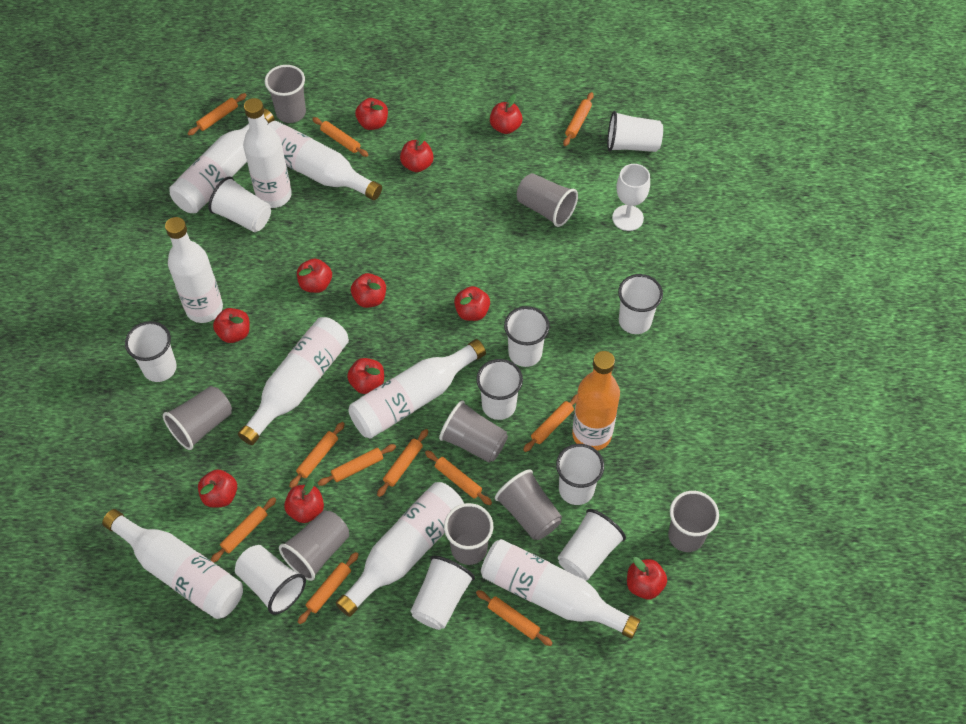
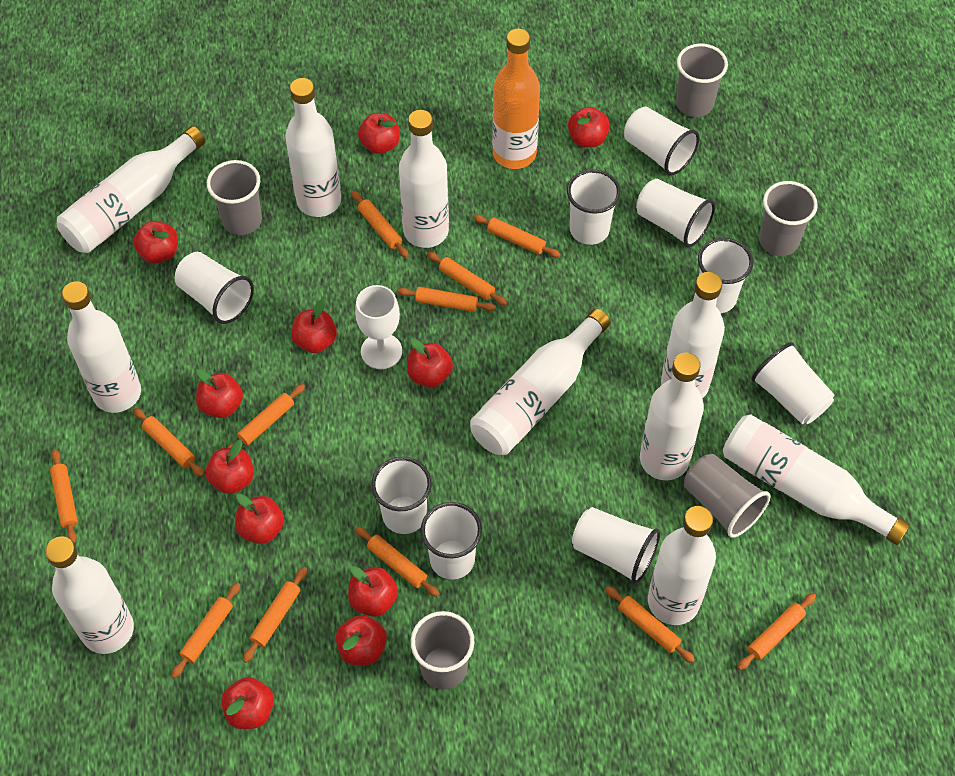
grey cup: 8 -> 5
orange rolling pin: 11 -> 12
white bottle: 9 -> 10
white cup: 10 -> 9

